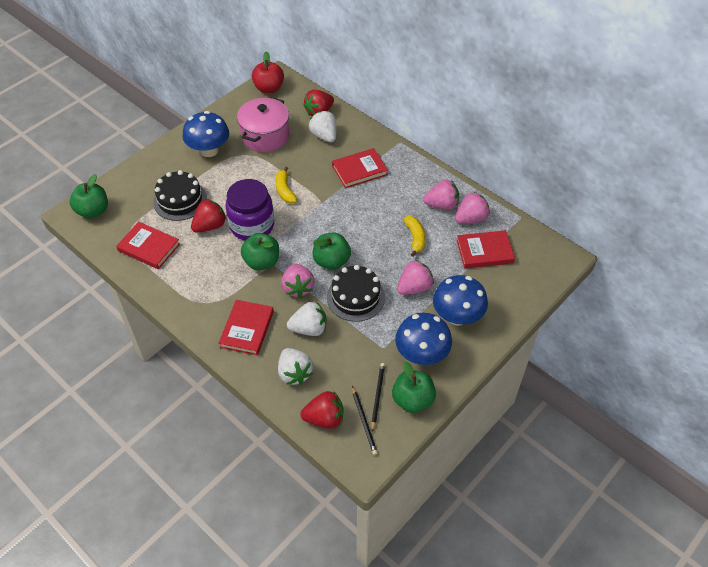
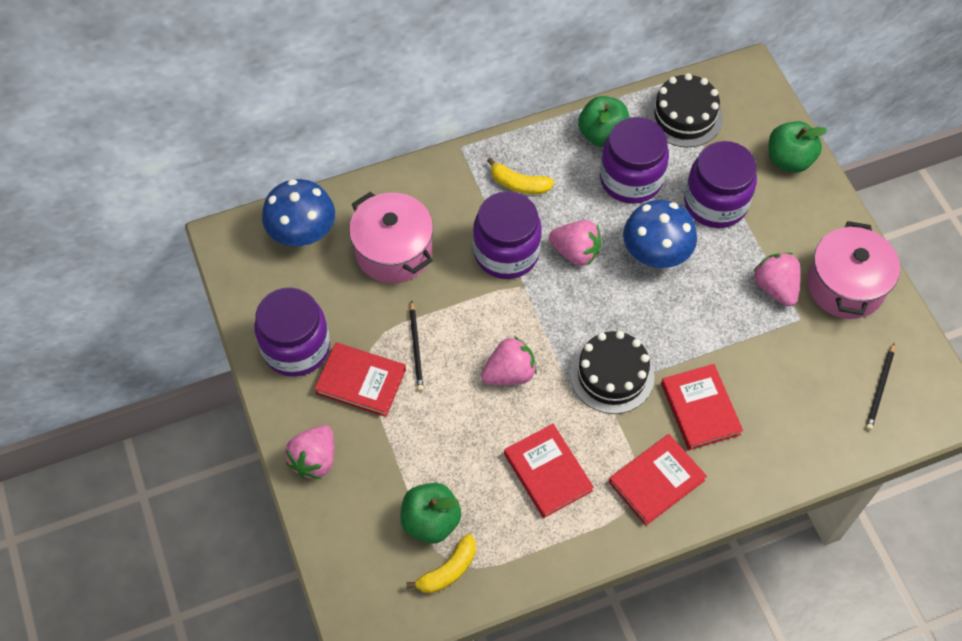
blue mushroom: 3 -> 2
green apple: 4 -> 3
pink pot: 1 -> 2
purple jar: 1 -> 4
red apple: 1 -> 0
red strawberry: 3 -> 0
white strawberry: 3 -> 0

